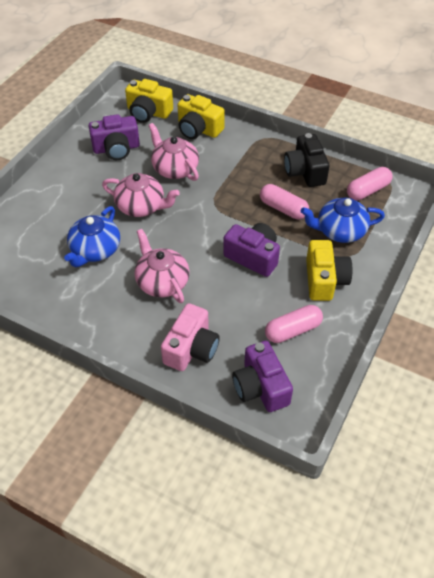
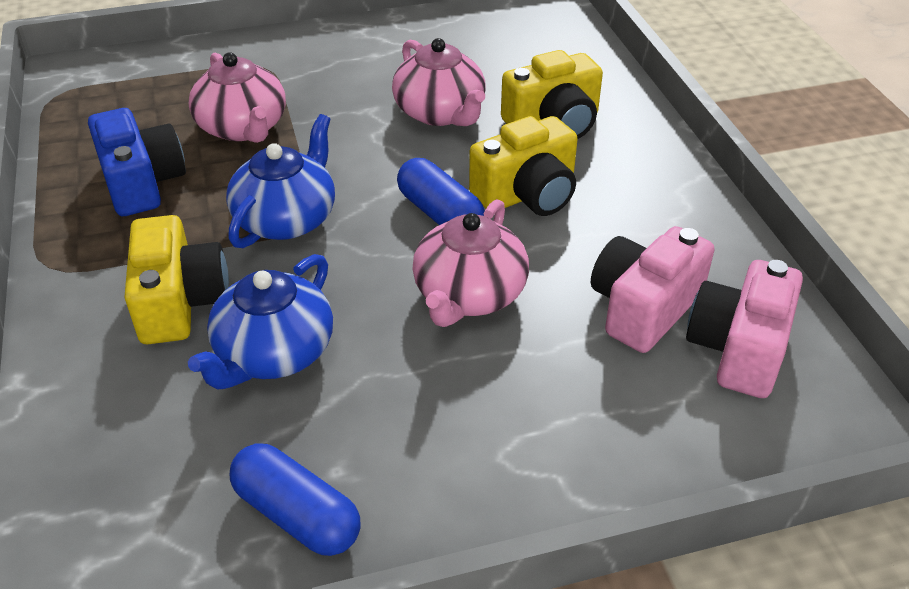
black camera: 1 -> 0
blue camera: 0 -> 1
blue capsule: 0 -> 2
pink camera: 1 -> 2
pink capsule: 3 -> 0
purple camera: 3 -> 0

